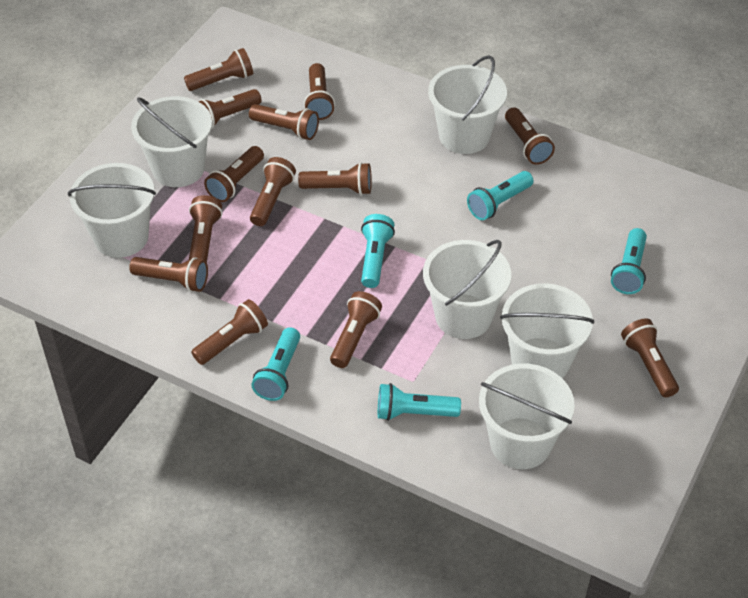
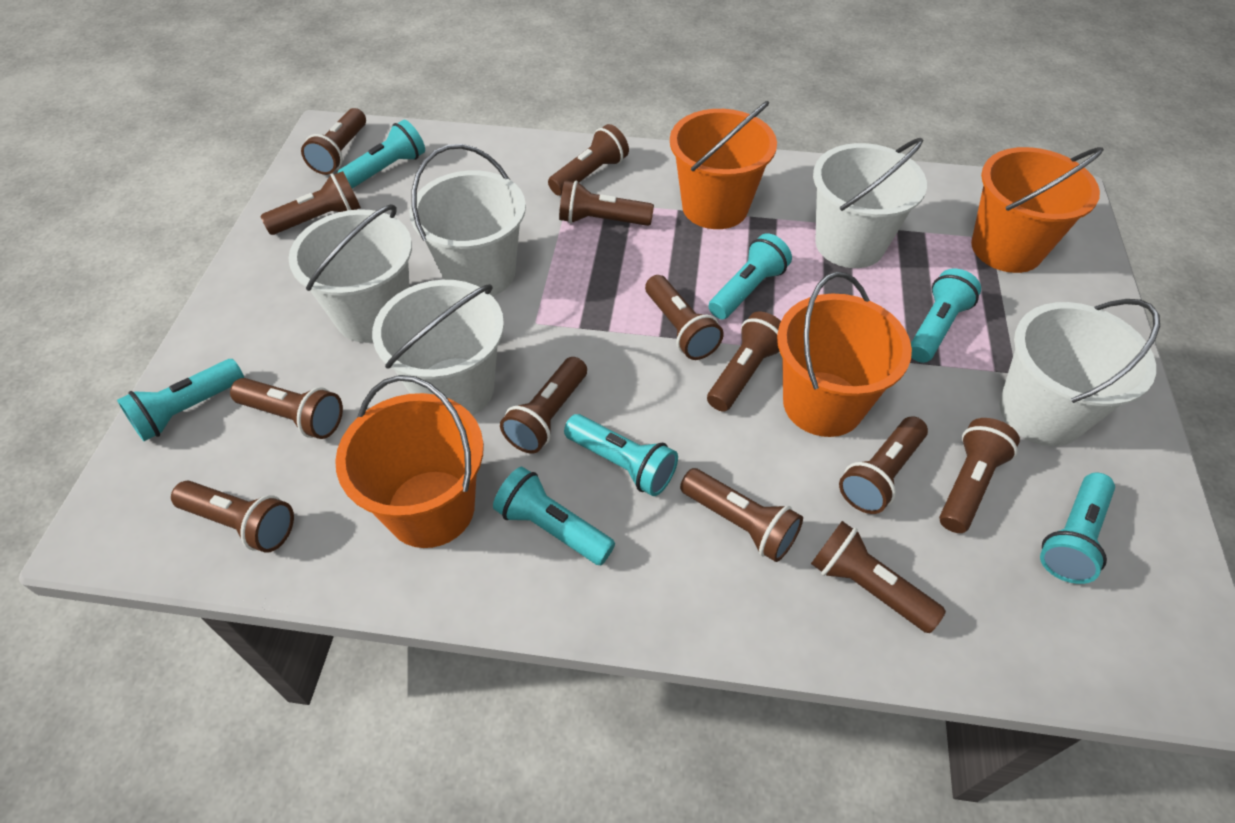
orange bucket: 0 -> 4
turquoise flashlight: 5 -> 7
white bucket: 6 -> 5

